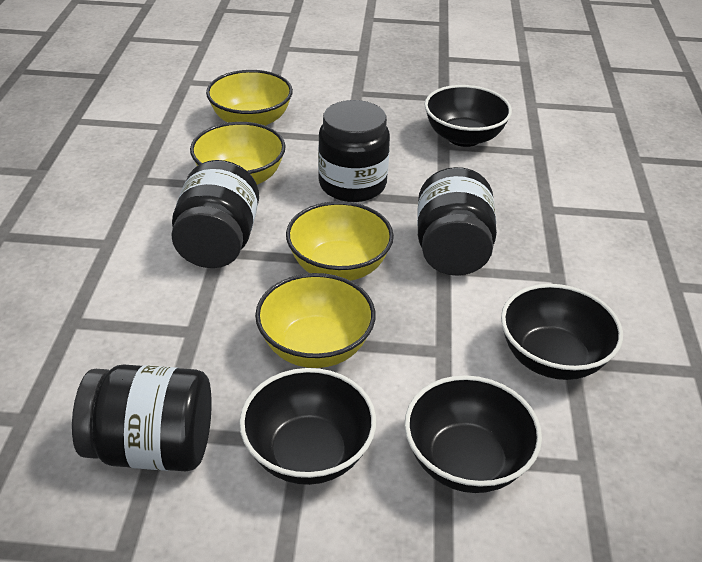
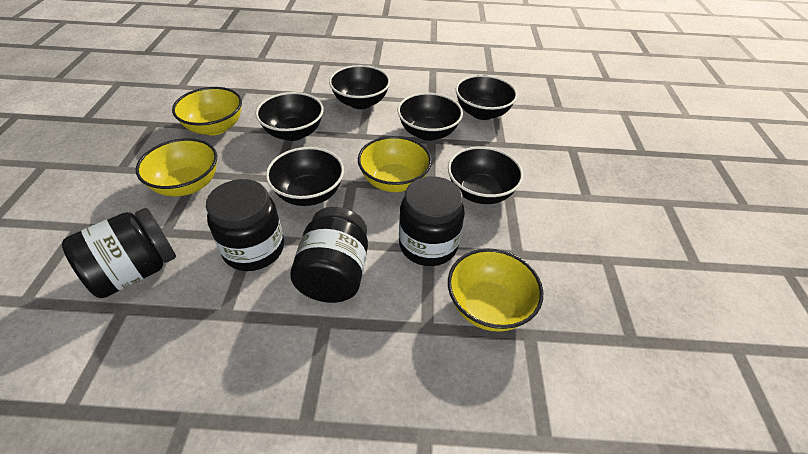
black bowl: 4 -> 6

